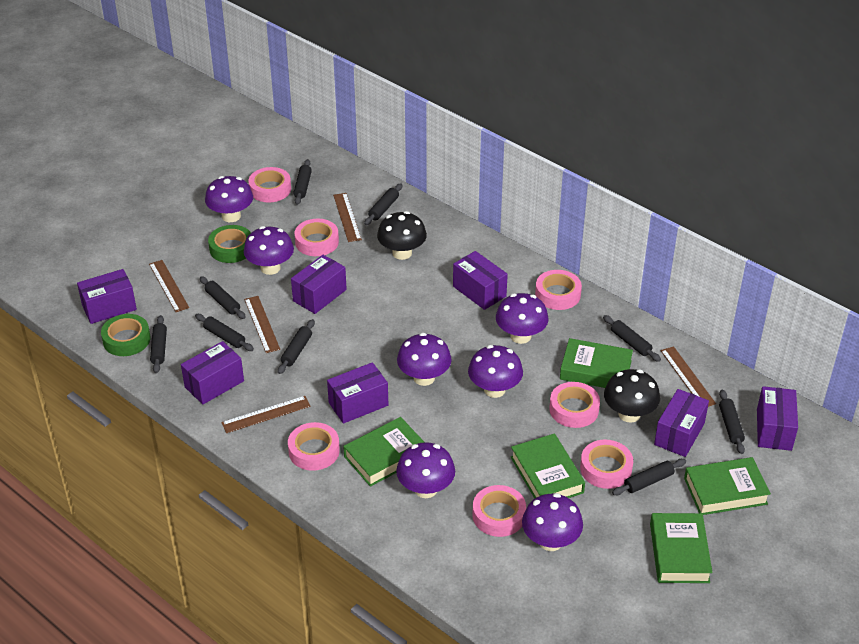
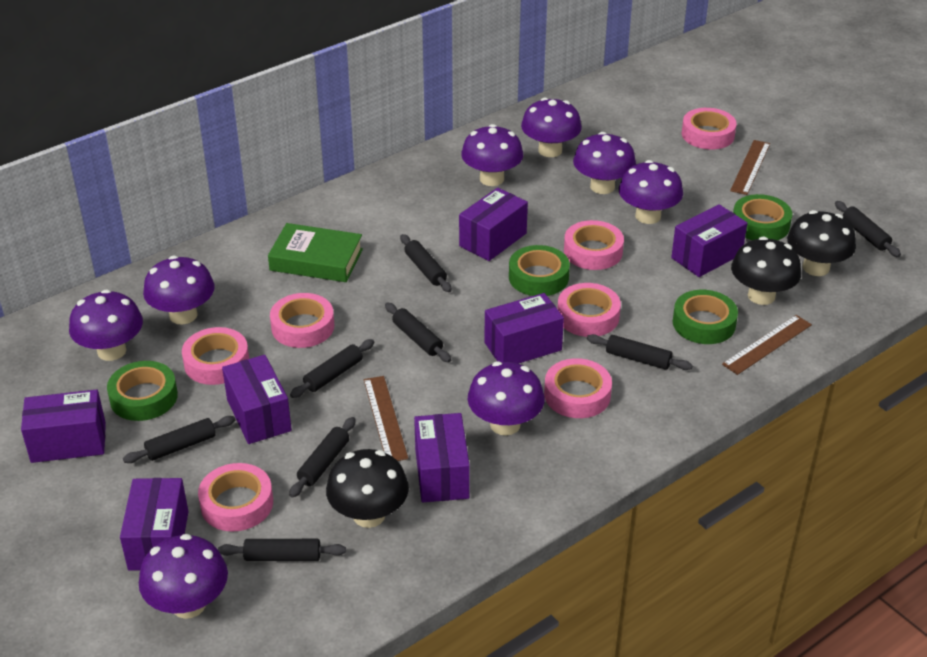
black mushroom: 2 -> 3
black rolling pin: 9 -> 8
brown ruler: 5 -> 3
green book: 5 -> 1
green tape: 2 -> 4
purple mushroom: 7 -> 8

